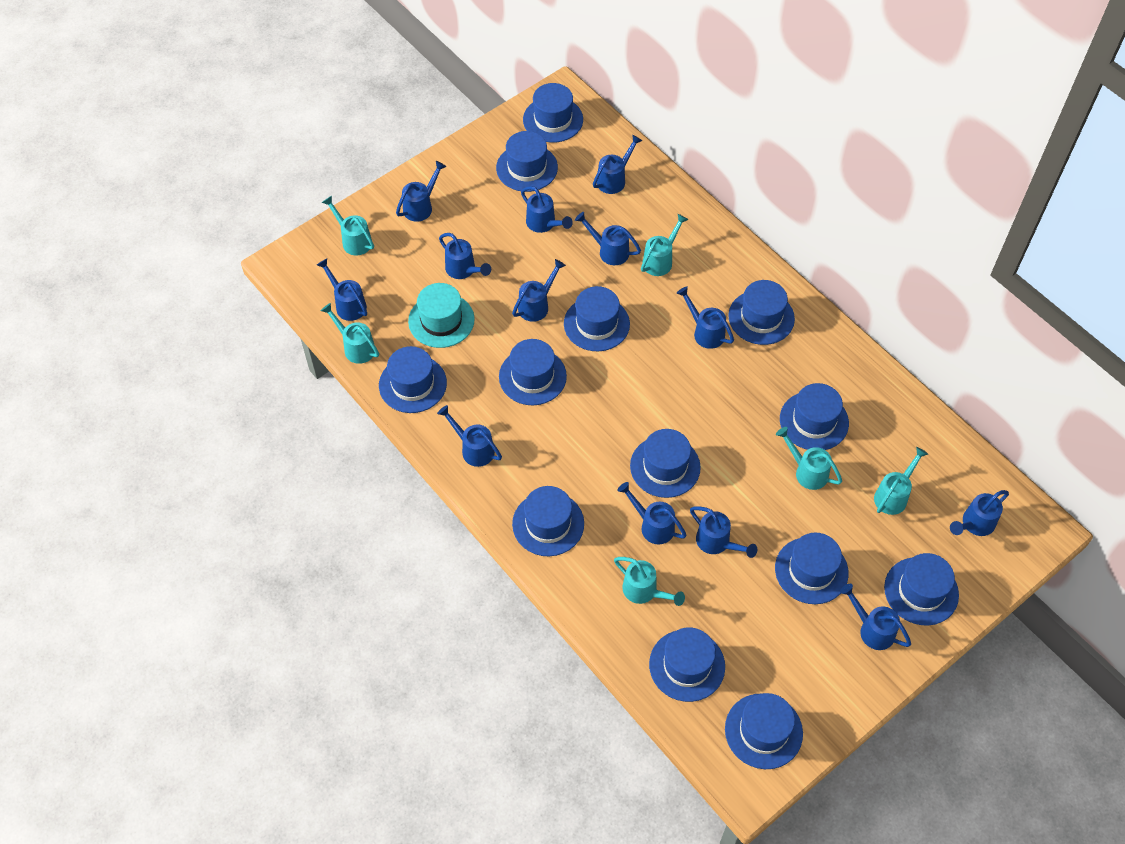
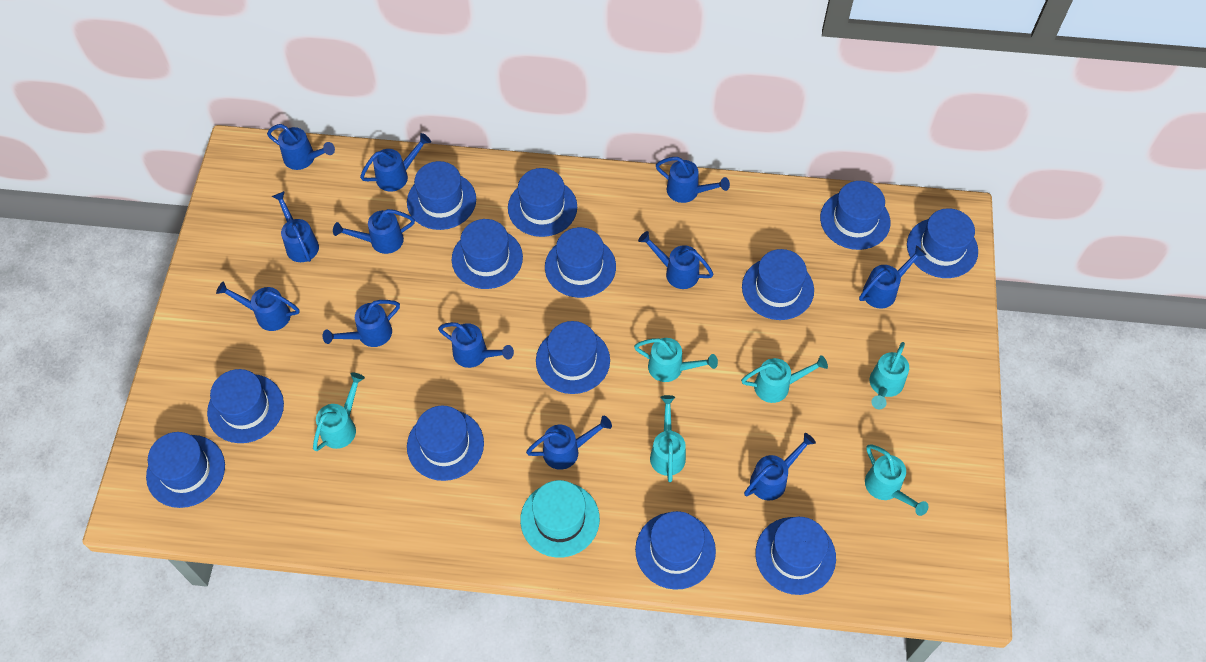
blue watering can: 13 -> 12

